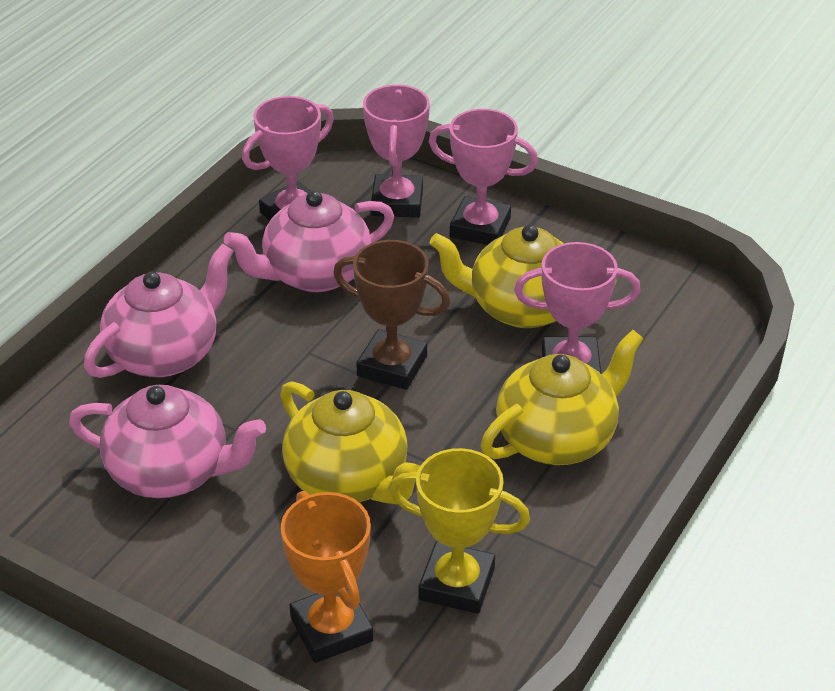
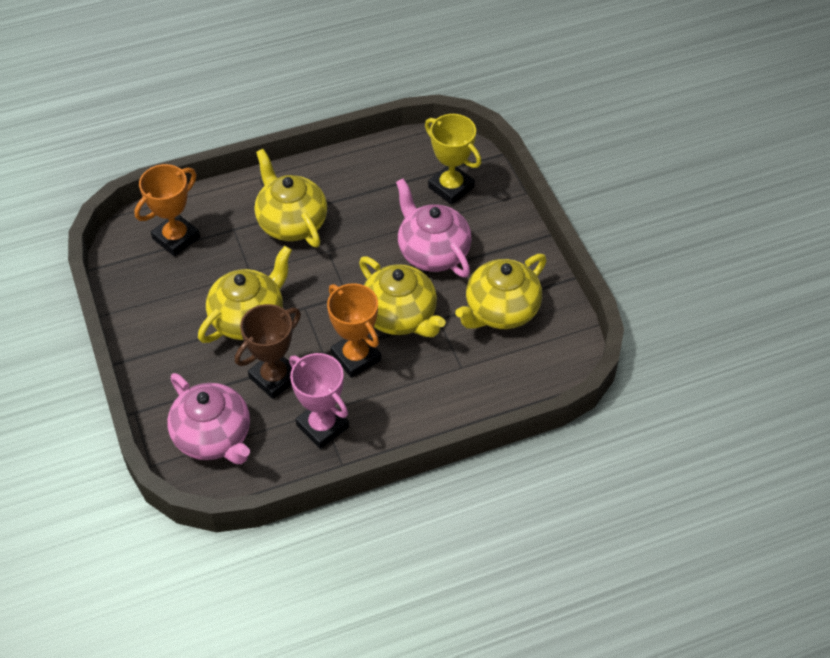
orange trophy: 1 -> 2
pink teapot: 3 -> 2
pink trophy: 4 -> 1
yellow teapot: 3 -> 4

